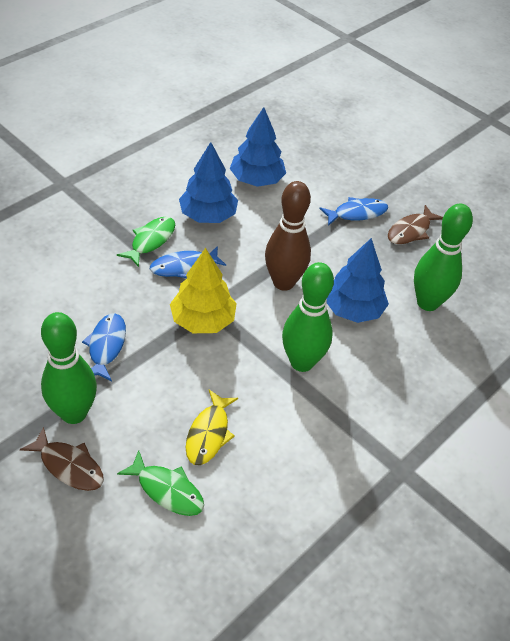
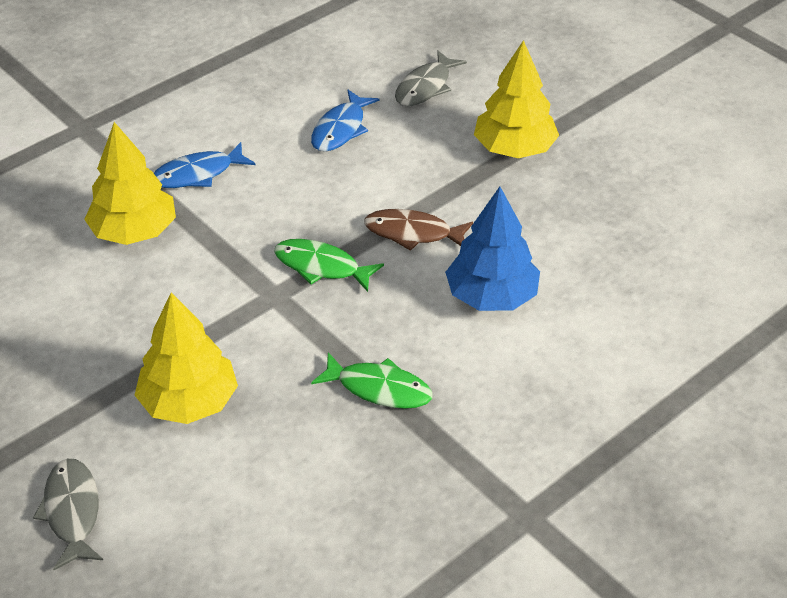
blue fish: 3 -> 2
blue tree: 3 -> 1
brown bowling pin: 1 -> 0
brown fish: 2 -> 1
green bowling pin: 3 -> 0
grey fish: 0 -> 2
yellow fish: 1 -> 0
yellow tree: 1 -> 3

